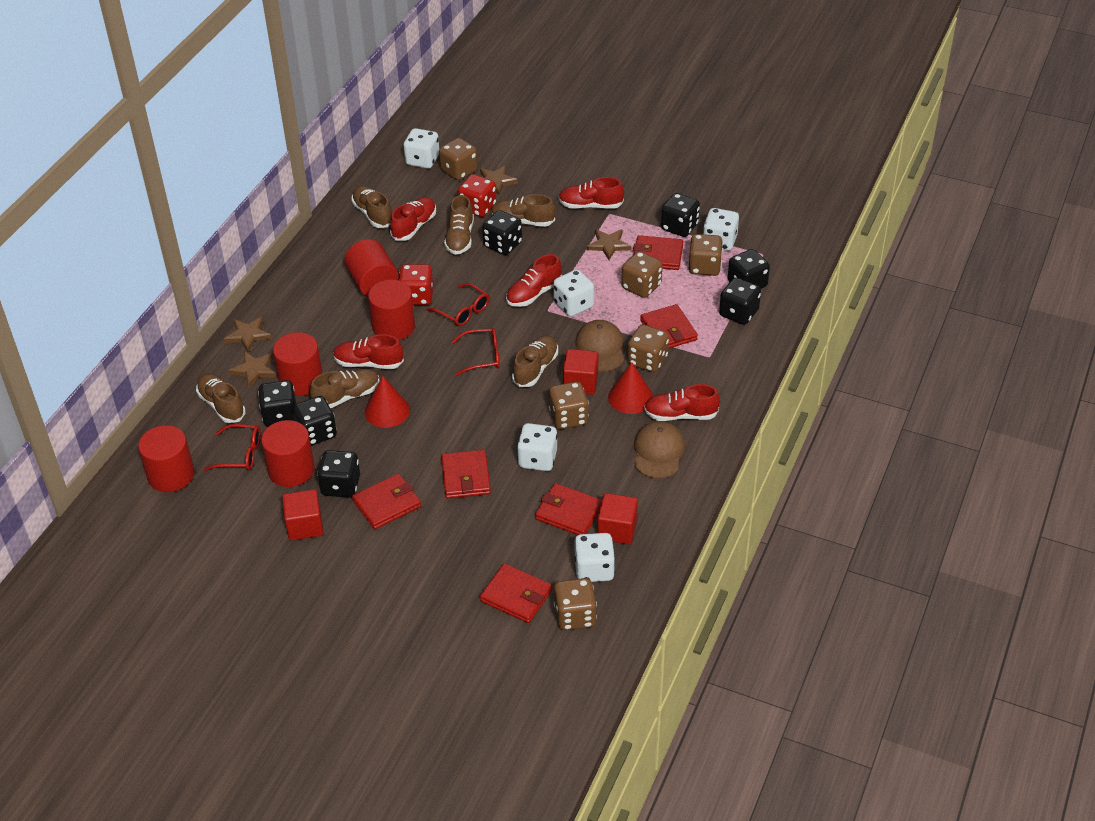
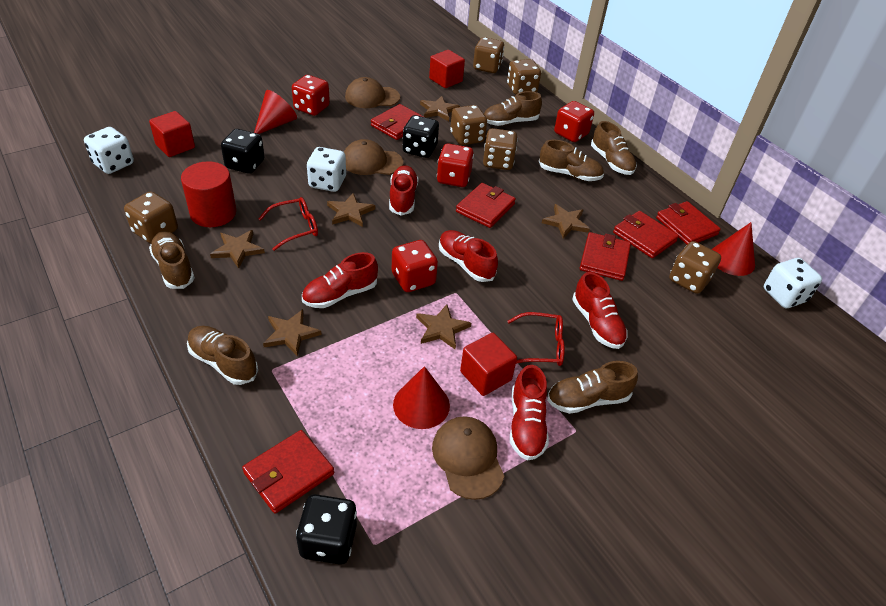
black dice: 7 -> 3
brown cap: 2 -> 3
brown star: 4 -> 6
red cone: 2 -> 3
red cylinder: 5 -> 1
red dice: 2 -> 4
red glasses: 3 -> 2
white dice: 5 -> 3

